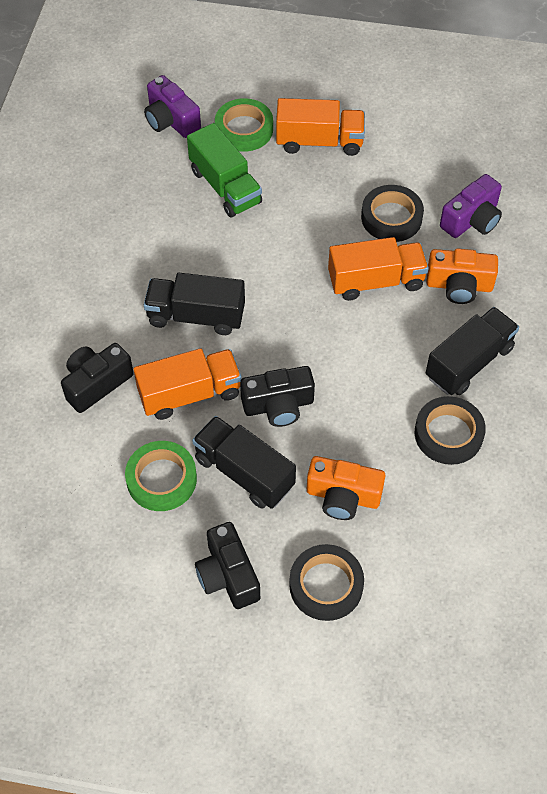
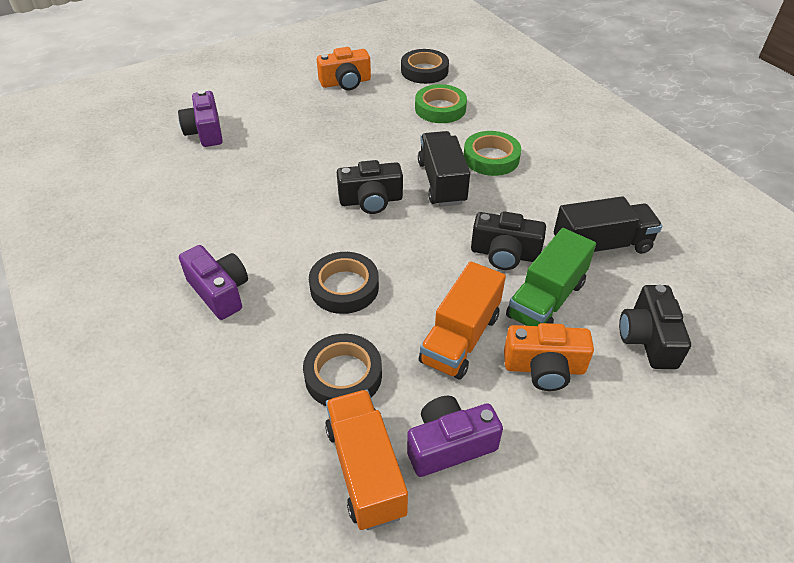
black truck: 3 -> 2
orange truck: 3 -> 2
purple camera: 2 -> 3

